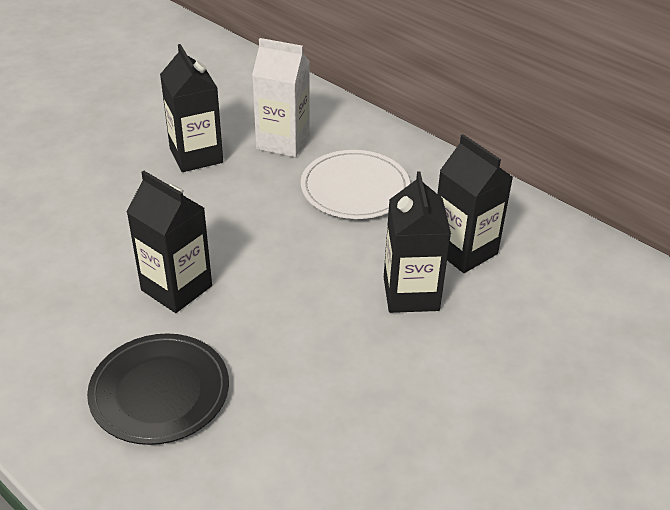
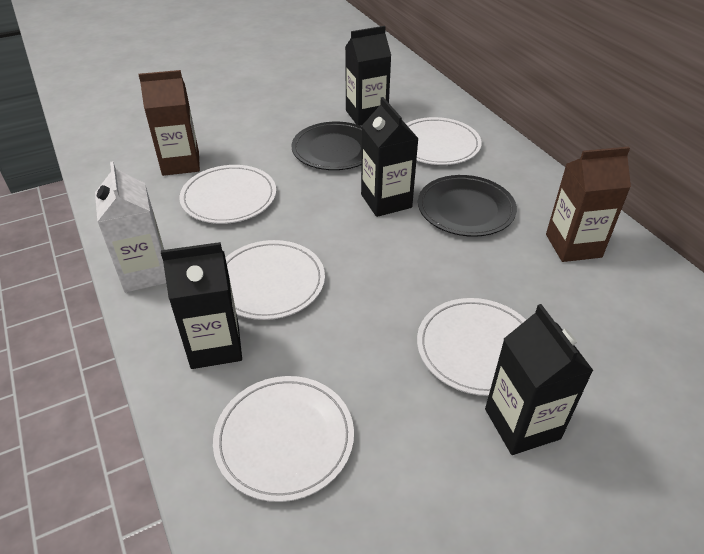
black plate: 1 -> 2
brown carton: 0 -> 2
white plate: 1 -> 5

